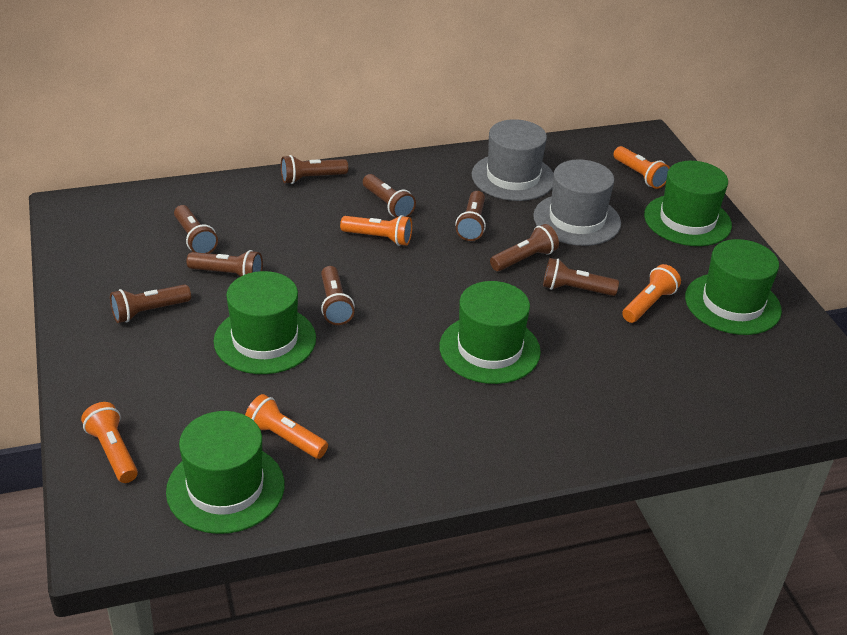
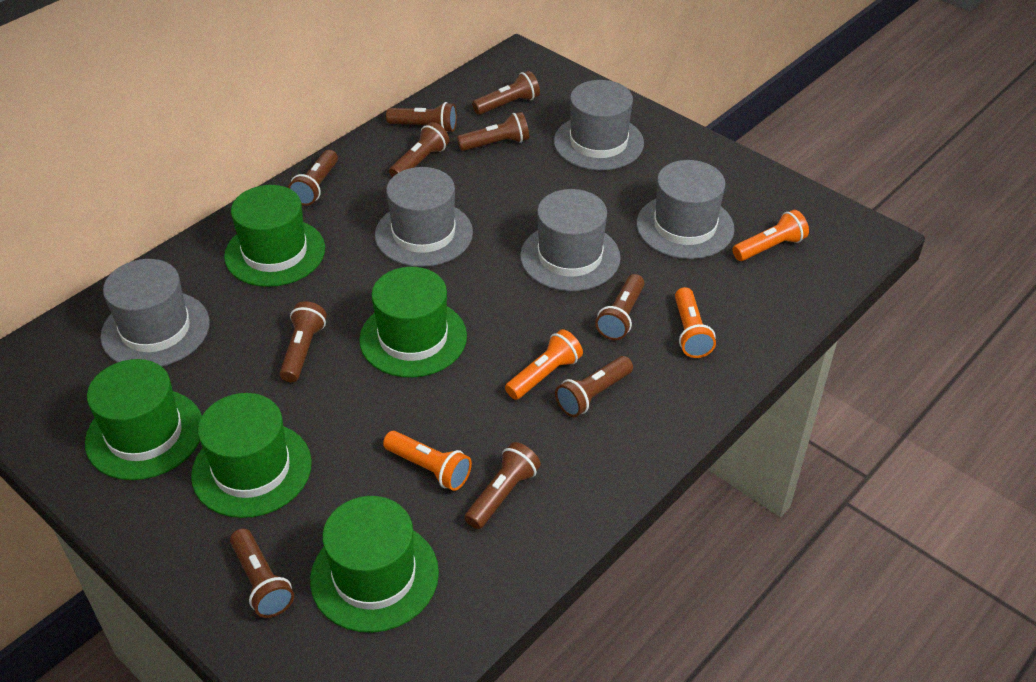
brown flashlight: 9 -> 10
grey hat: 2 -> 5
orange flashlight: 5 -> 4

